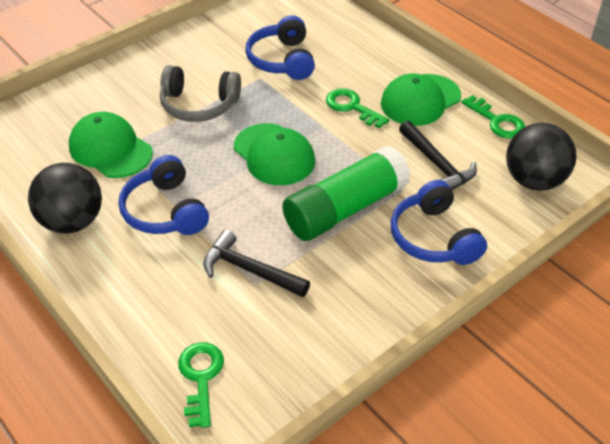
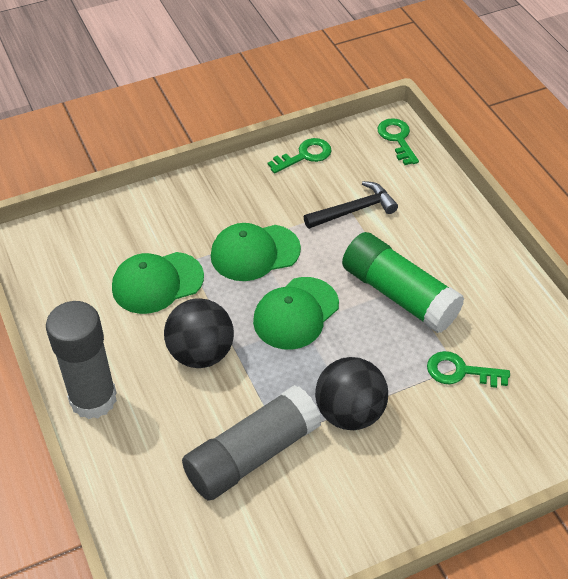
black hammer: 2 -> 1
blue headphones: 3 -> 0
grey glue stick: 0 -> 2
grey headphones: 1 -> 0

